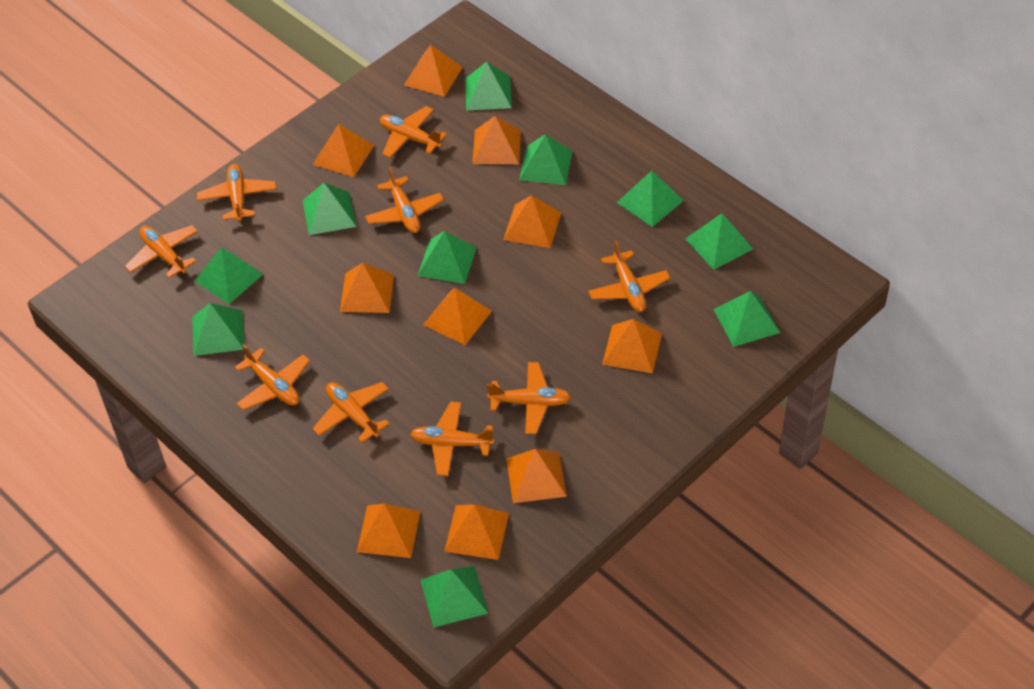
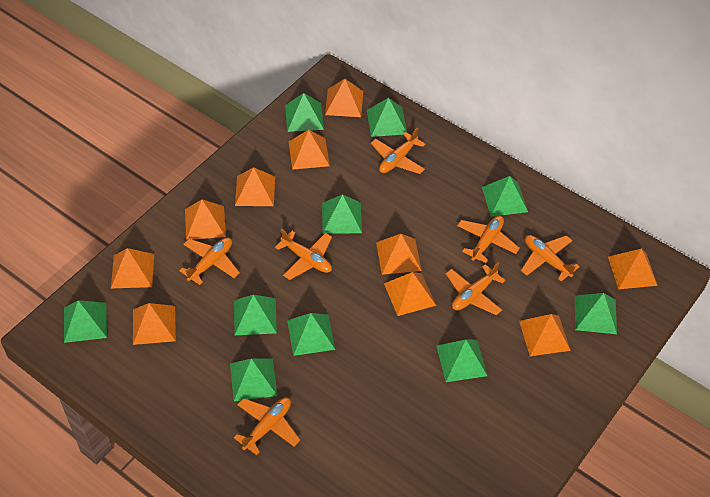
orange plane: 9 -> 7

